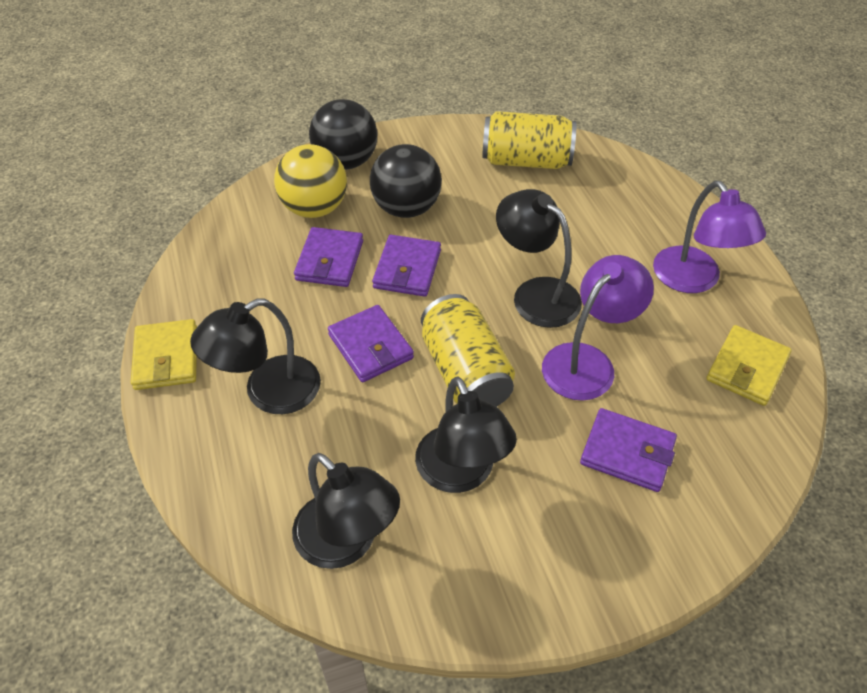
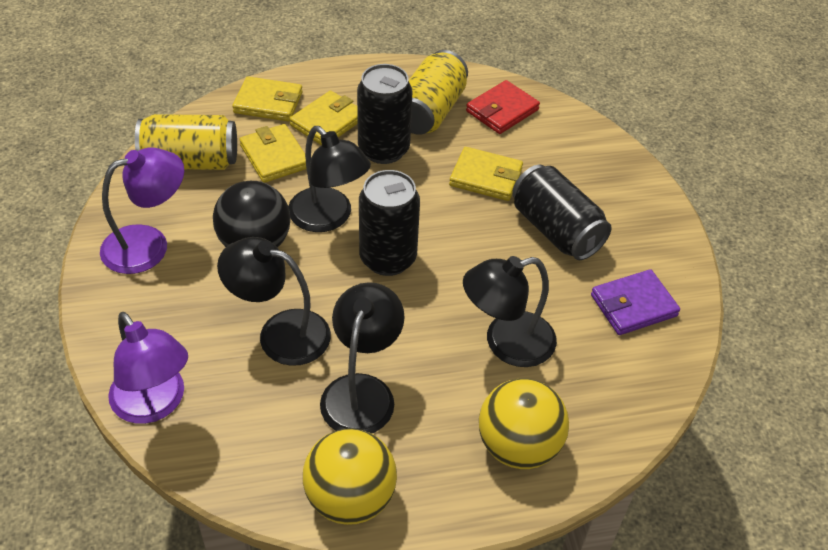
black ball: 2 -> 1
black can: 0 -> 3
purple wallet: 4 -> 1
red wallet: 0 -> 1
yellow ball: 1 -> 2
yellow wallet: 2 -> 4

